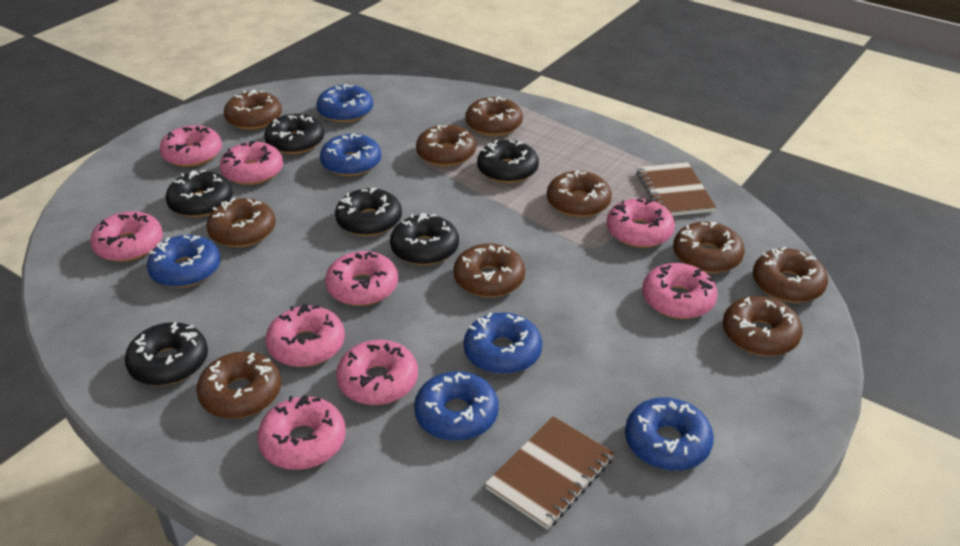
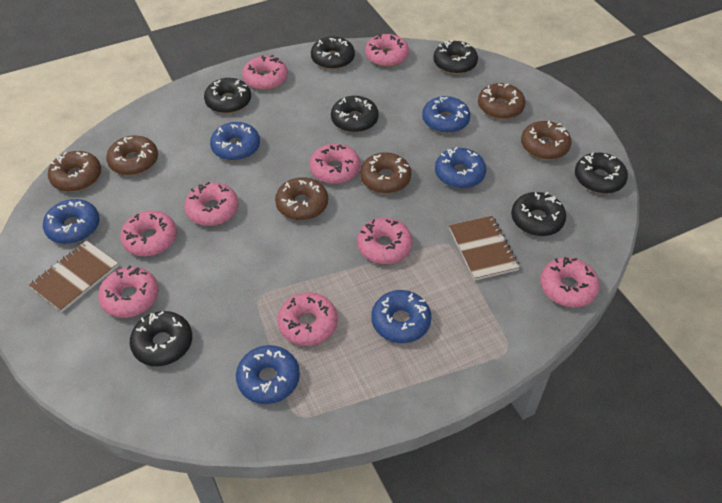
black donut: 6 -> 7
brown donut: 10 -> 6

